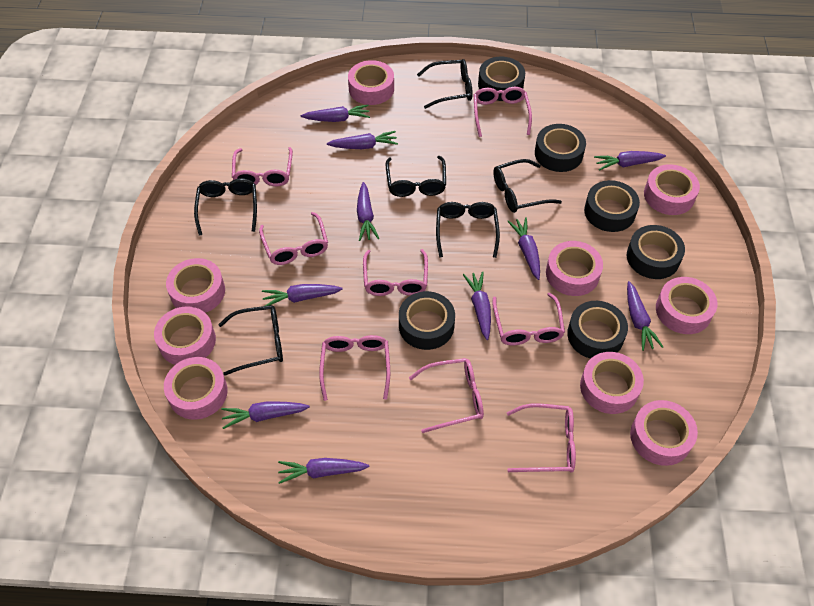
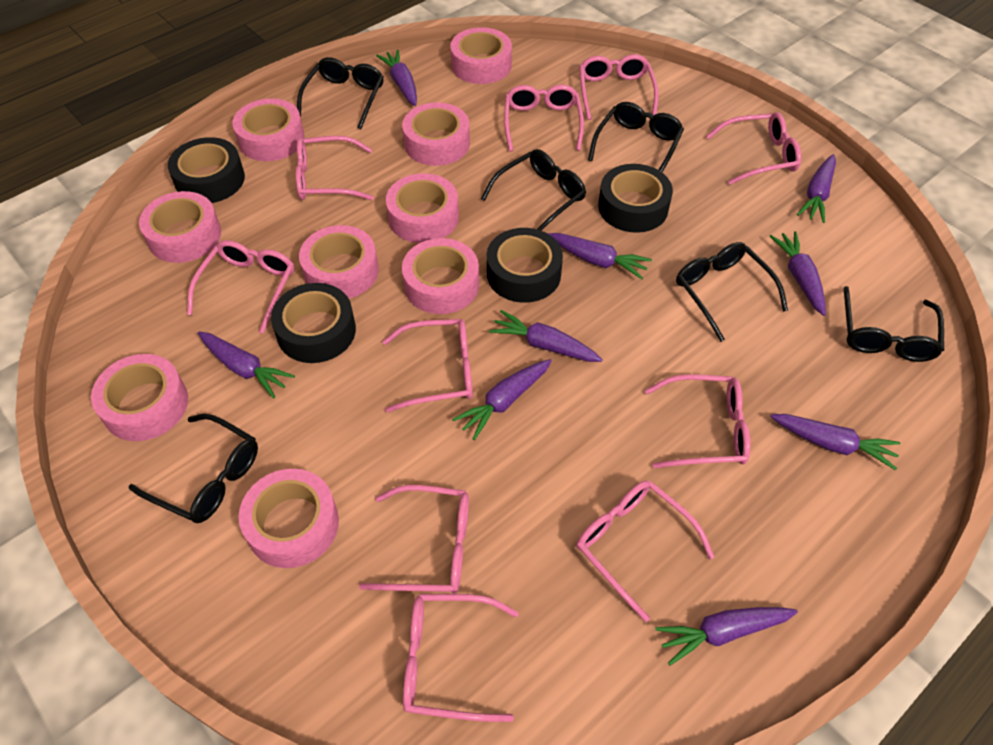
black tape: 6 -> 4
pink glasses: 8 -> 10
purple carrot: 10 -> 9

